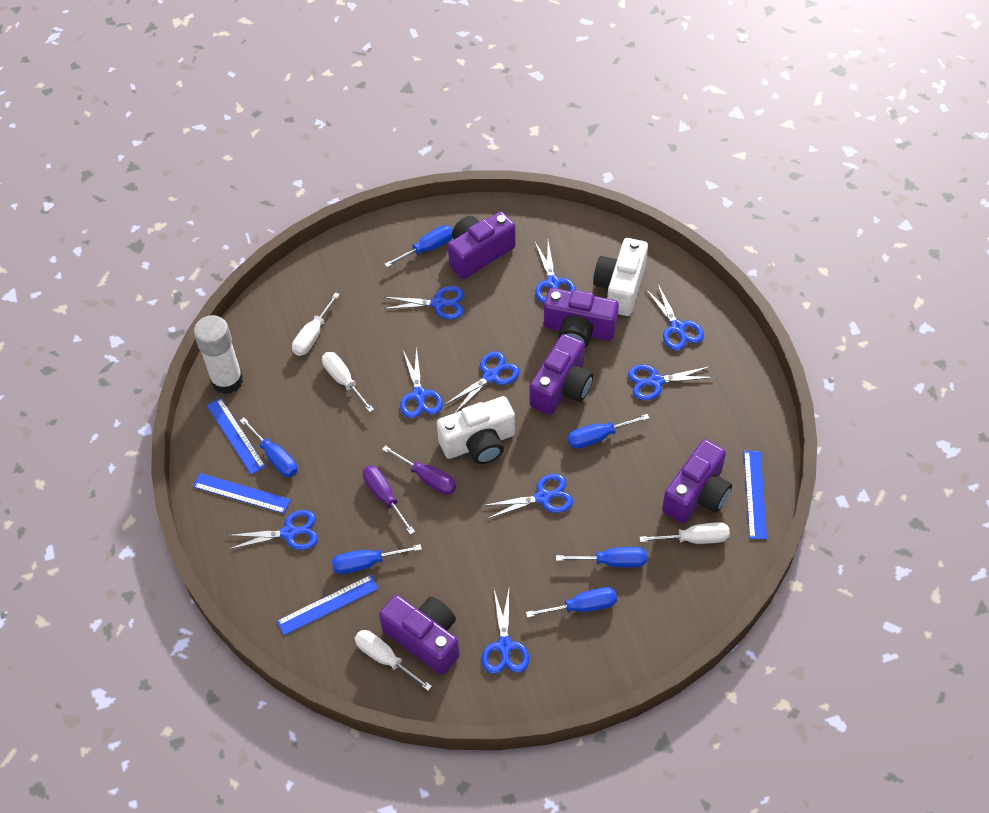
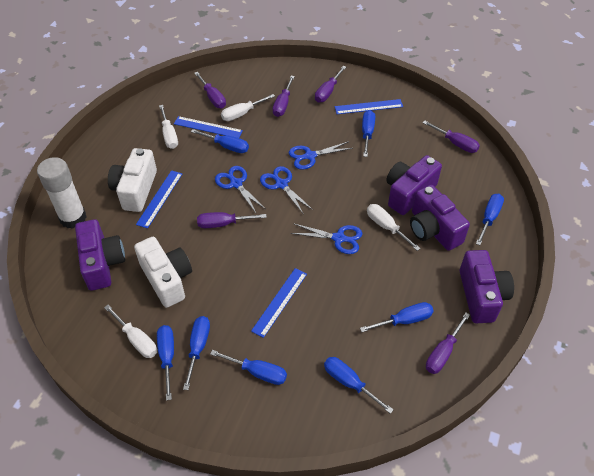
blue scissors: 9 -> 4
blue screwdriver: 6 -> 8
purple camera: 5 -> 4
purple screwdriver: 2 -> 6

